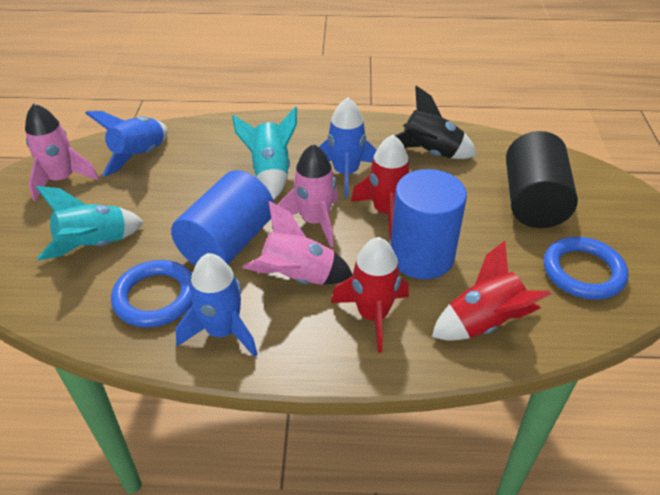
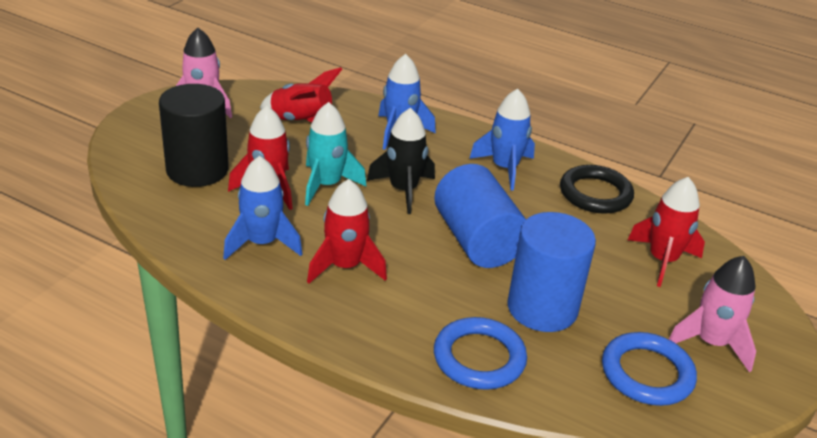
black ring: 0 -> 1
pink rocket: 3 -> 2
red rocket: 3 -> 4
turquoise rocket: 2 -> 1

